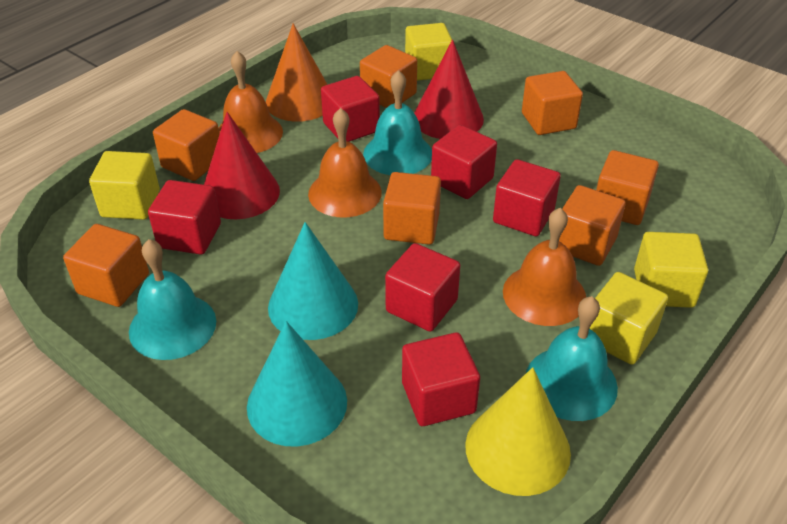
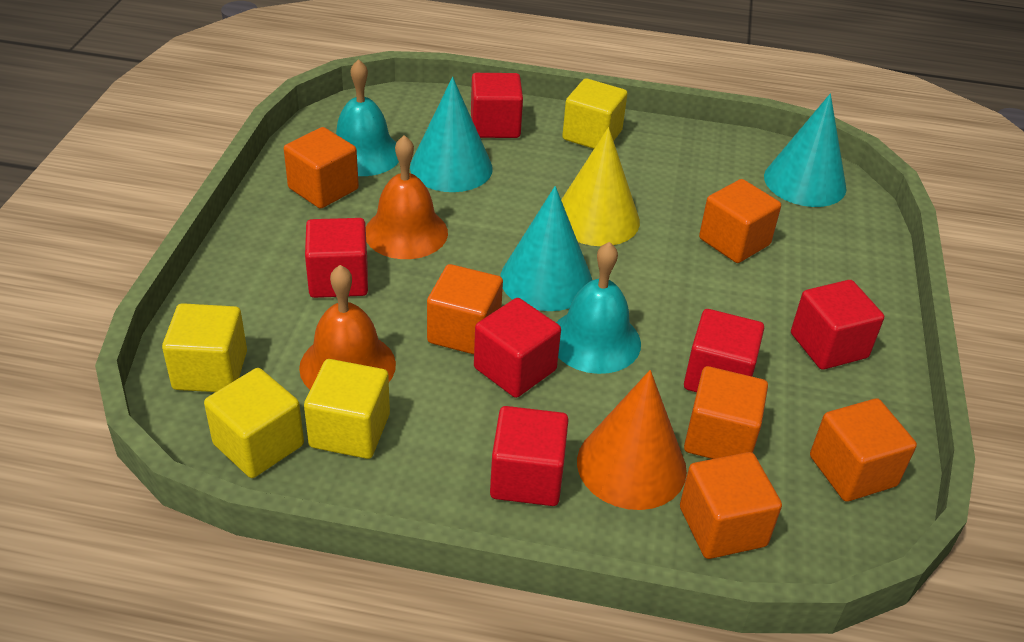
orange bell: 3 -> 2
orange cube: 7 -> 6
red cone: 2 -> 0
turquoise bell: 3 -> 2
turquoise cone: 2 -> 3

